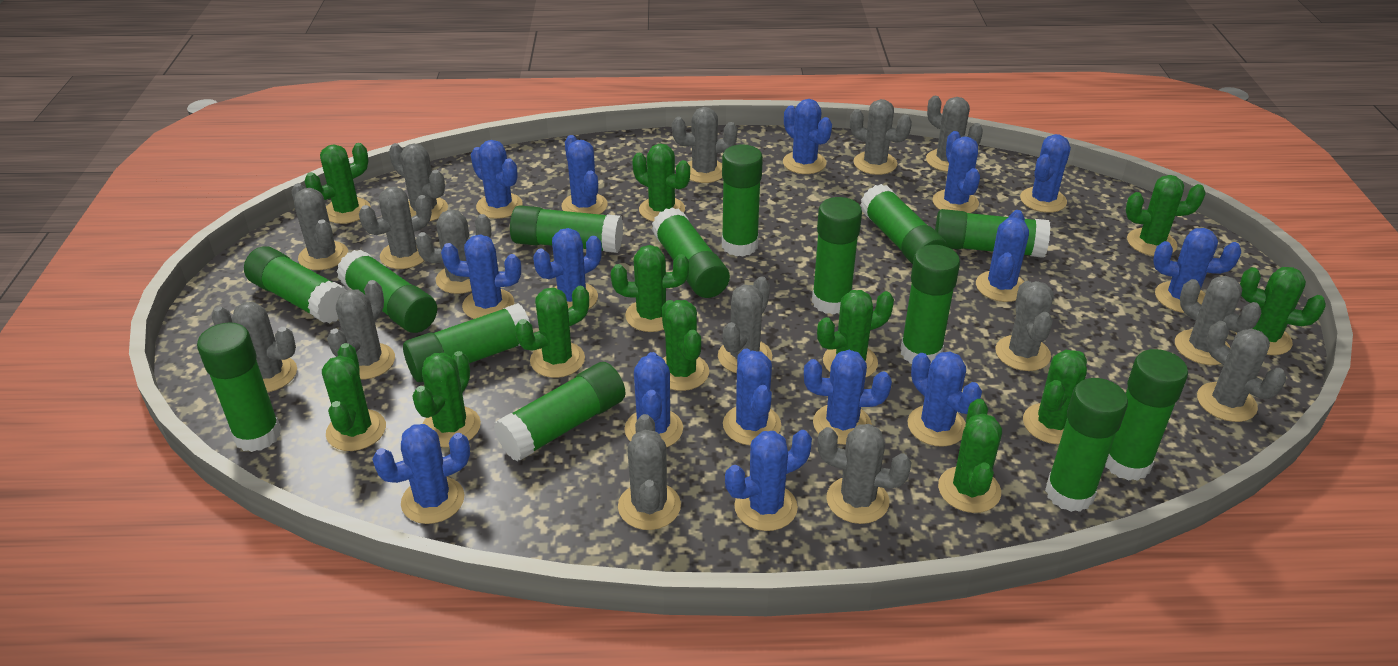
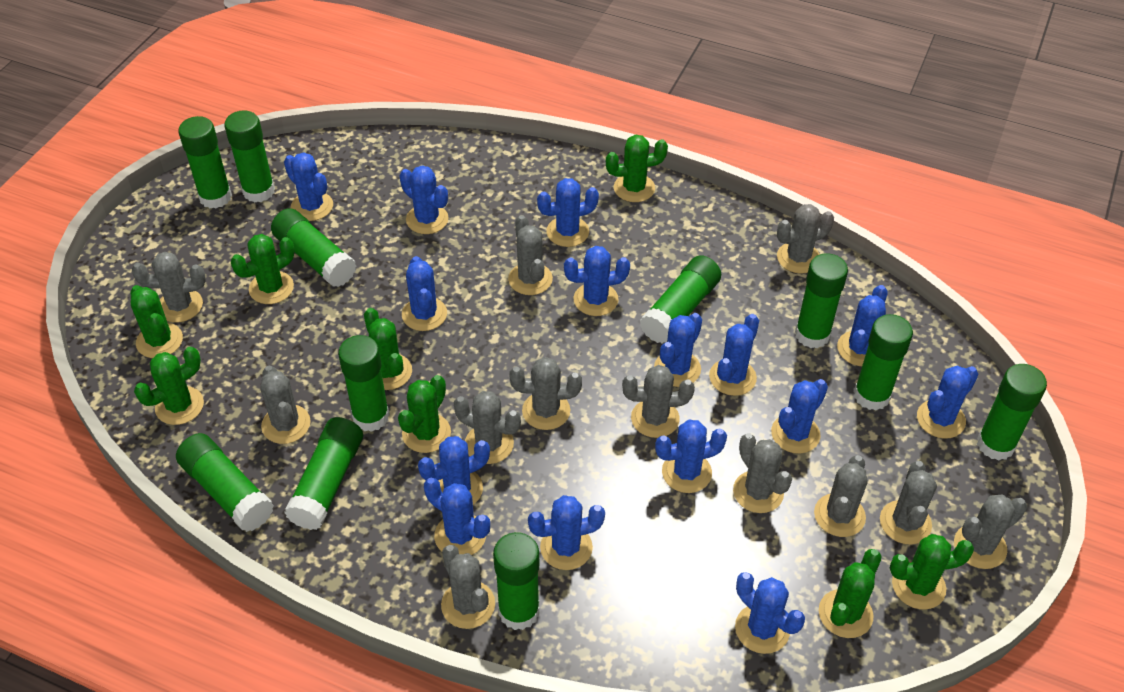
green cactus: 12 -> 8
green glue stick: 14 -> 11
grey cactus: 15 -> 12

